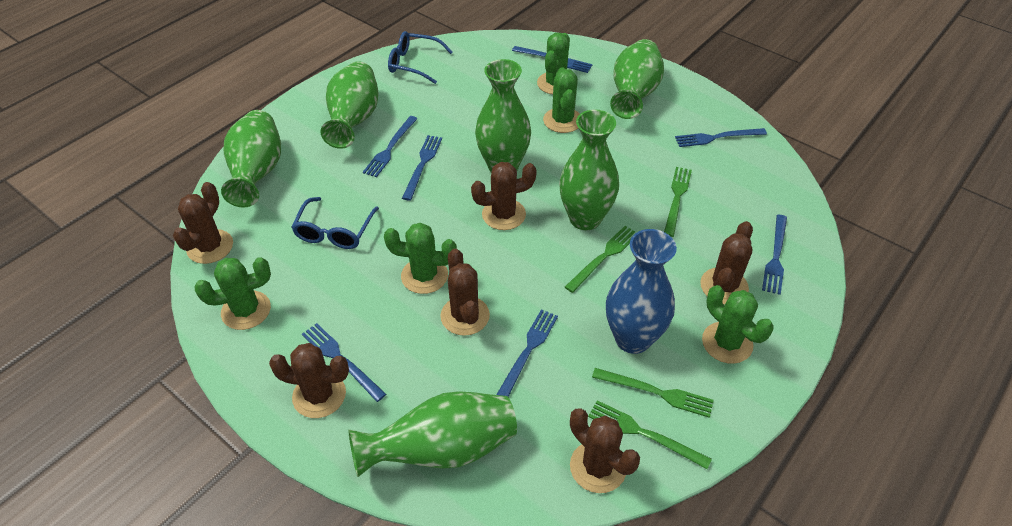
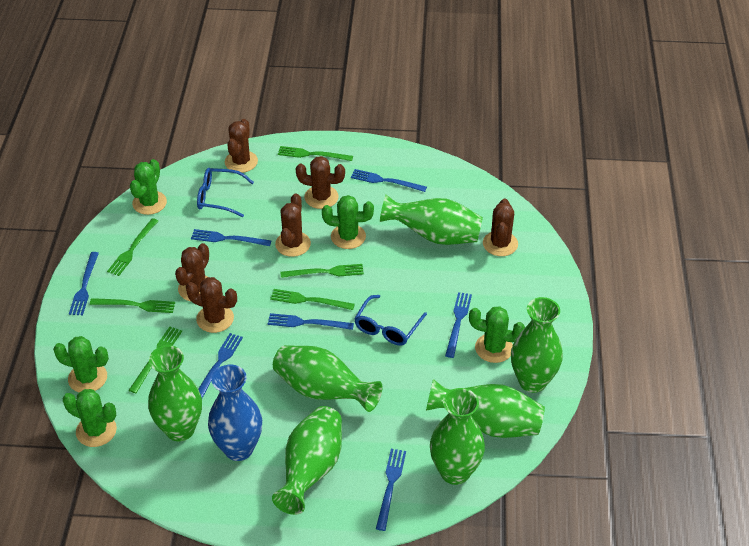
green fork: 4 -> 6
green vase: 6 -> 7

